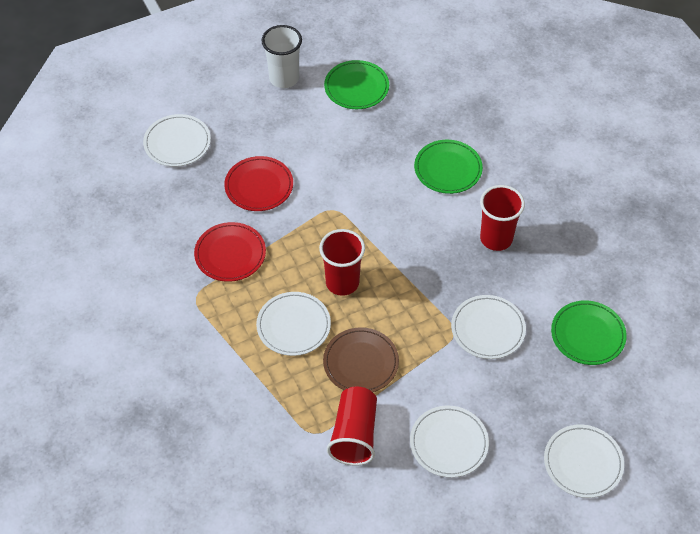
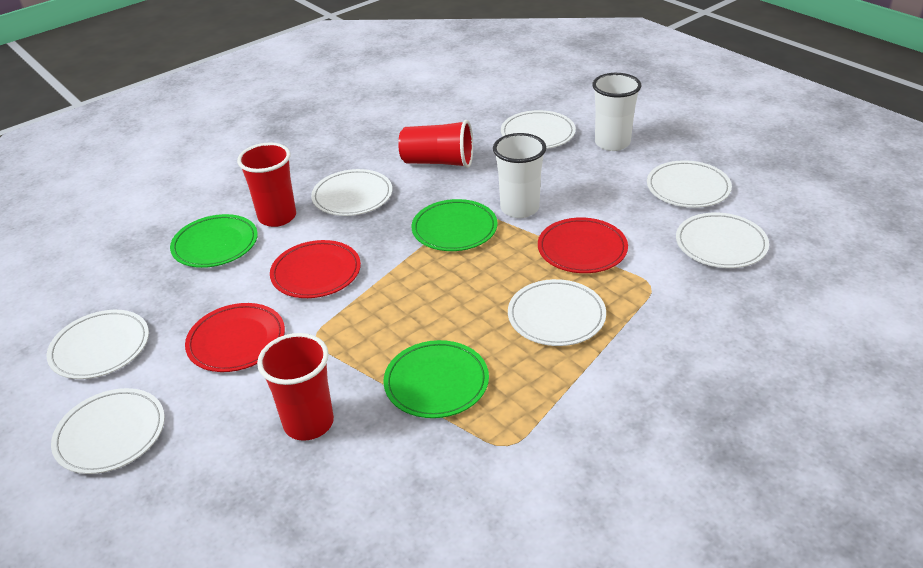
brown plate: 1 -> 0
red plate: 2 -> 3
white cup: 1 -> 2
white plate: 5 -> 7

